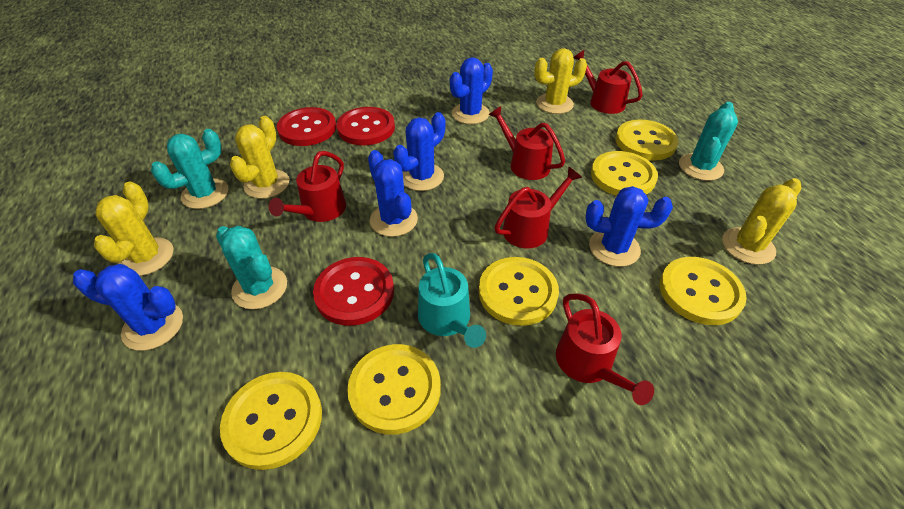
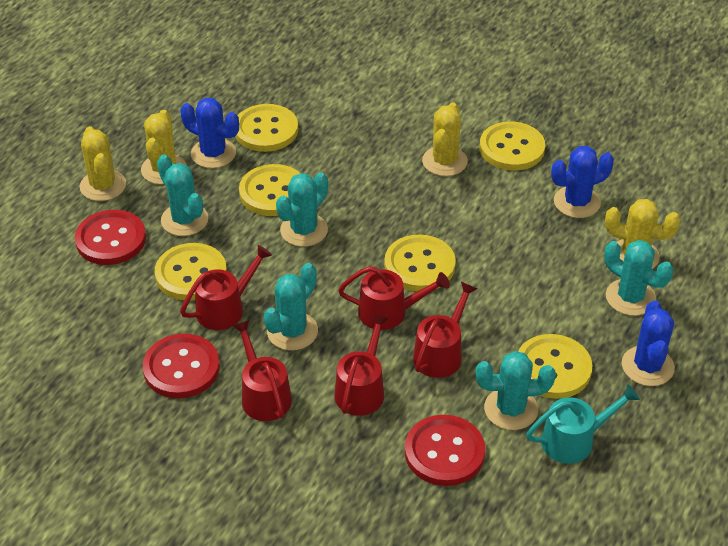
blue cactus: 5 -> 3
turquoise cactus: 3 -> 5

